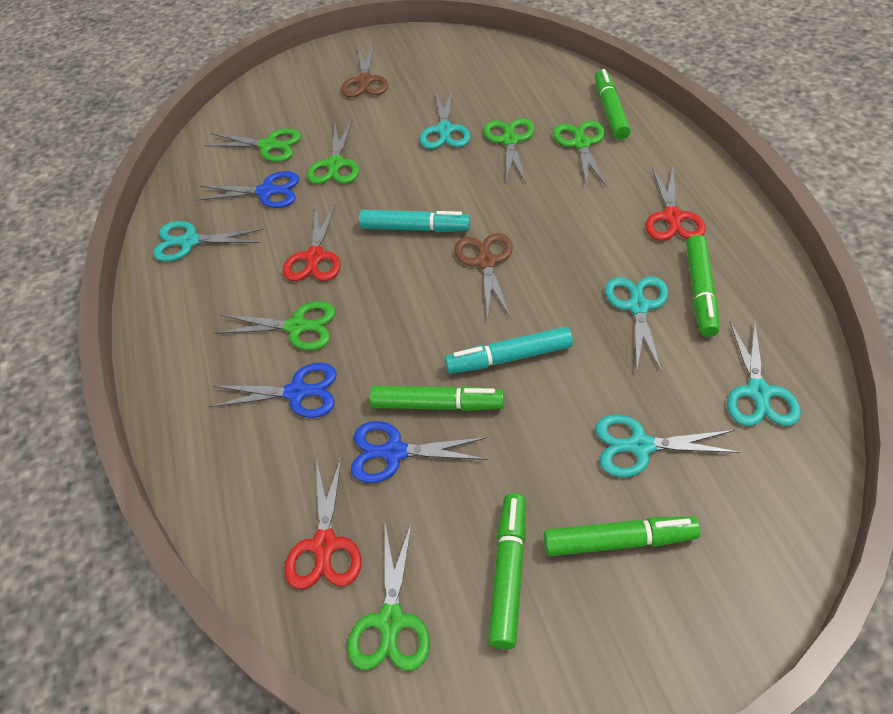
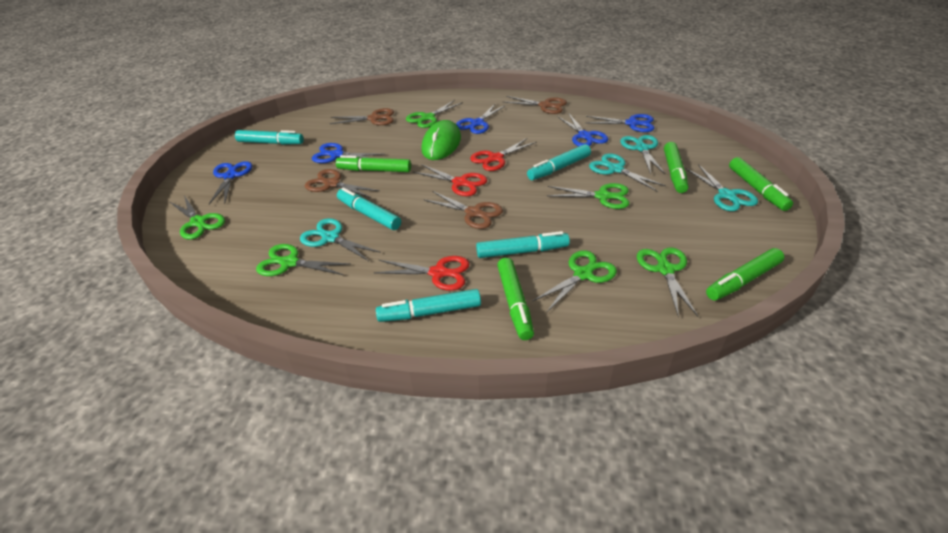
blue scissors: 3 -> 5
brown scissors: 2 -> 4
green mouse: 0 -> 1
turquoise marker: 2 -> 5
turquoise scissors: 5 -> 4

